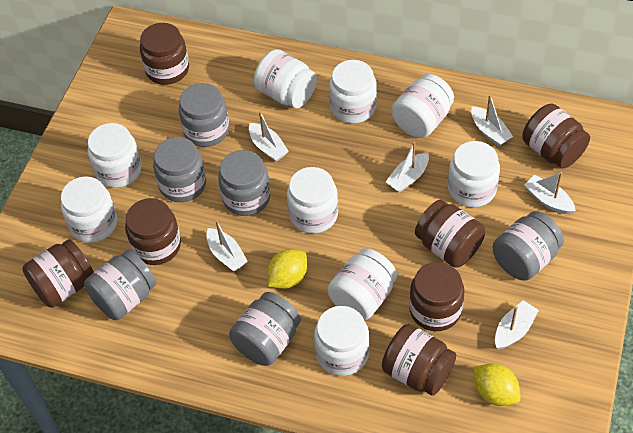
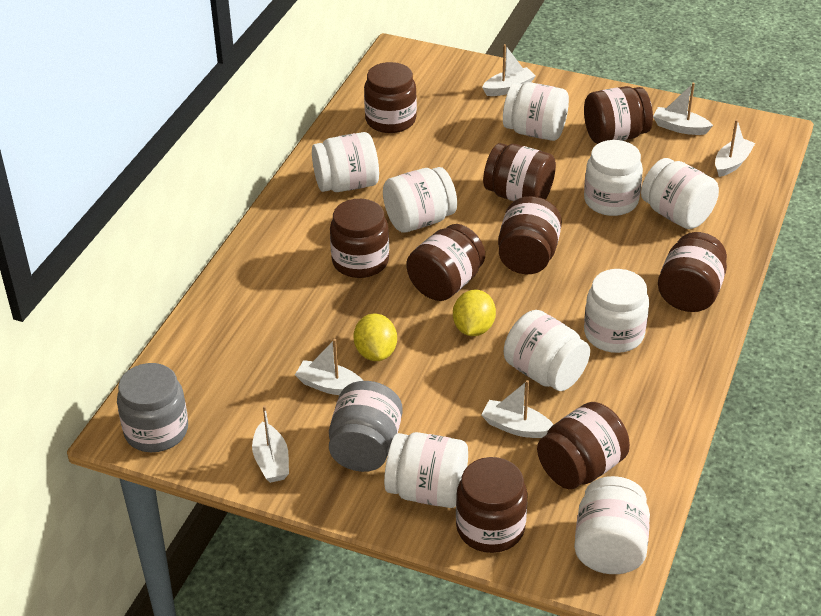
brown jar: 7 -> 9
grey jar: 6 -> 2

